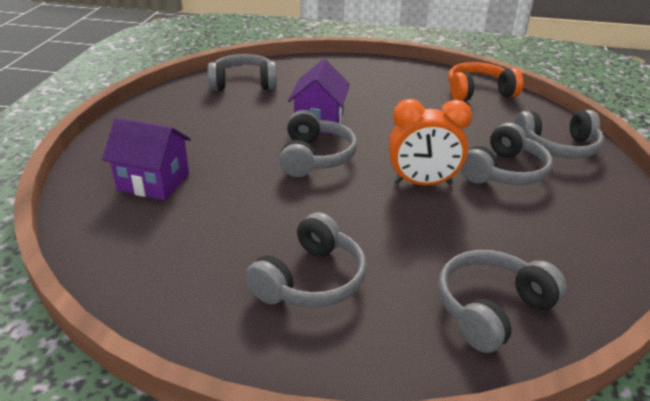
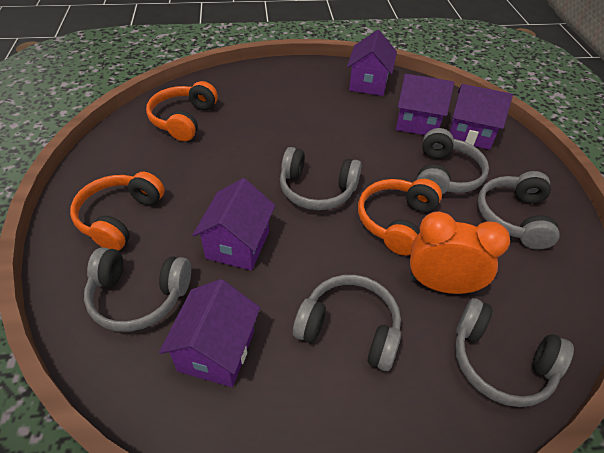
orange headphones: 1 -> 3
purple house: 2 -> 5

